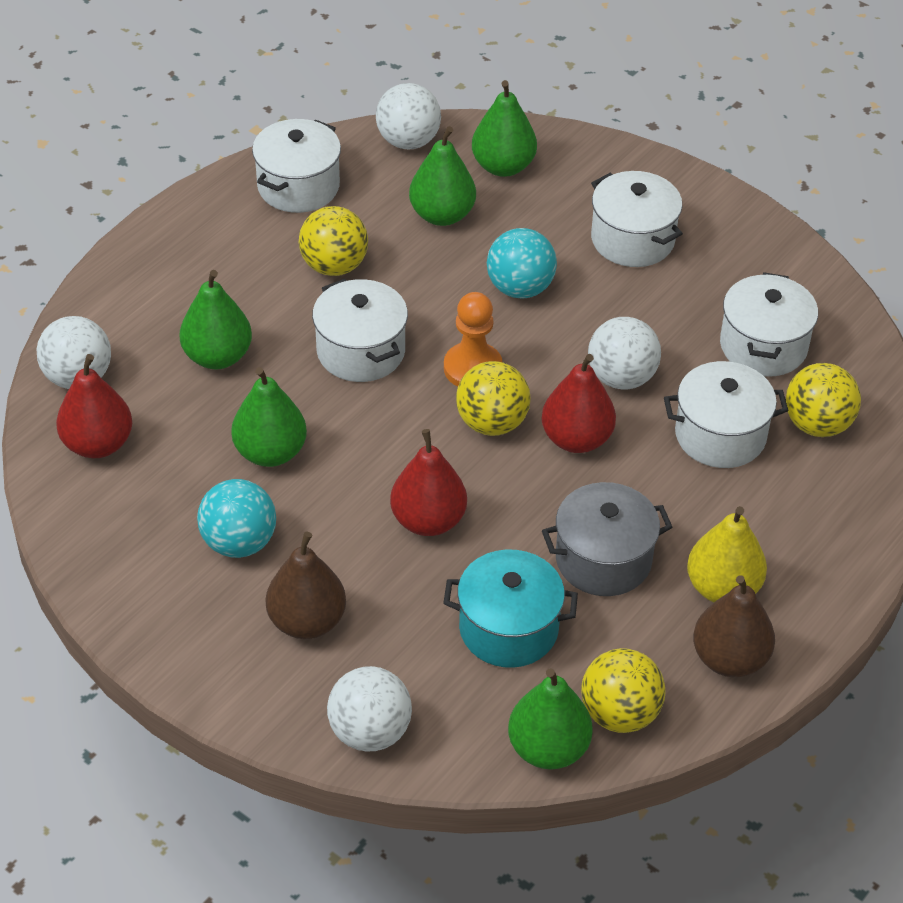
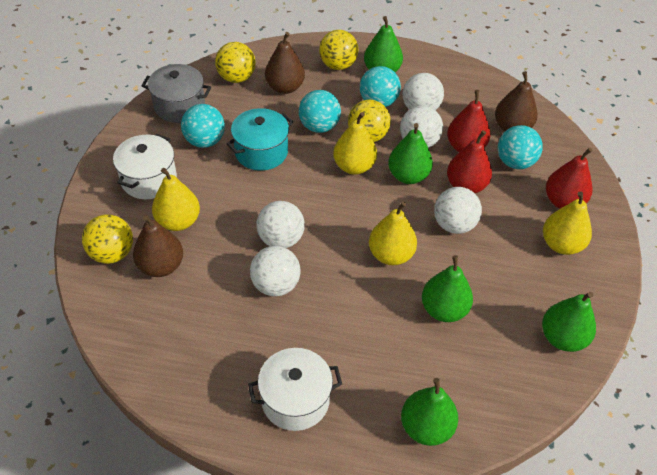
brown pear: 2 -> 3
orange pawn: 1 -> 0
turquoise ball: 2 -> 4
white ball: 4 -> 5
white pot: 5 -> 2
yellow pear: 1 -> 4

